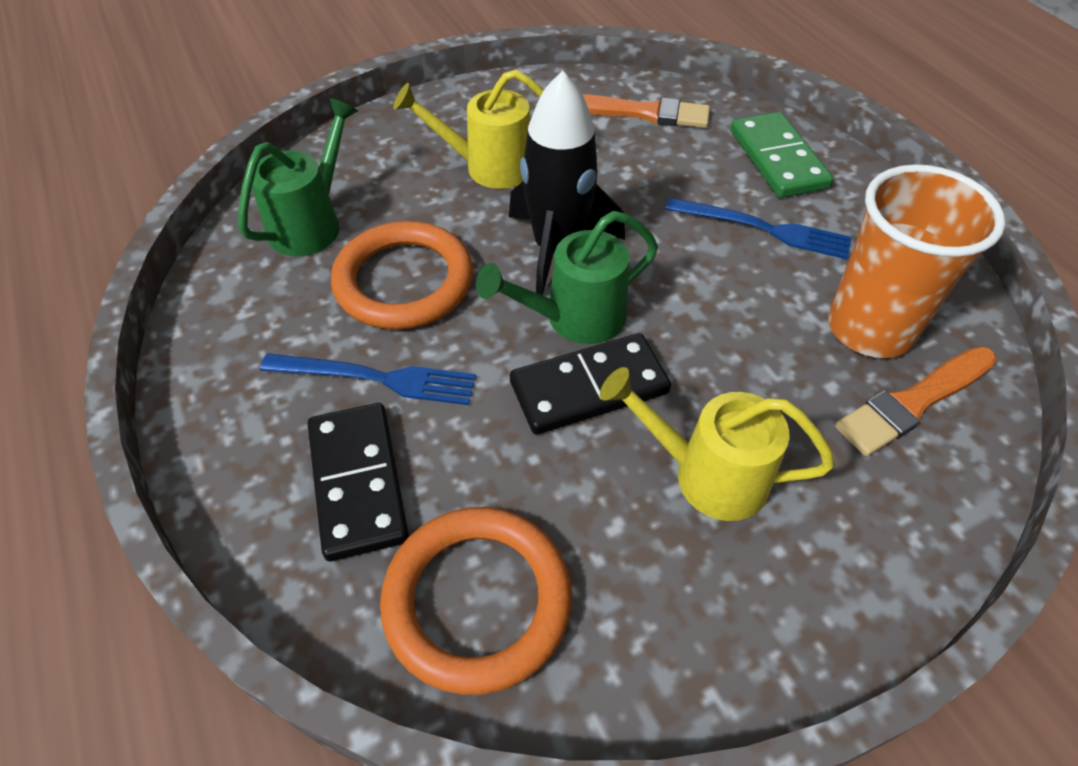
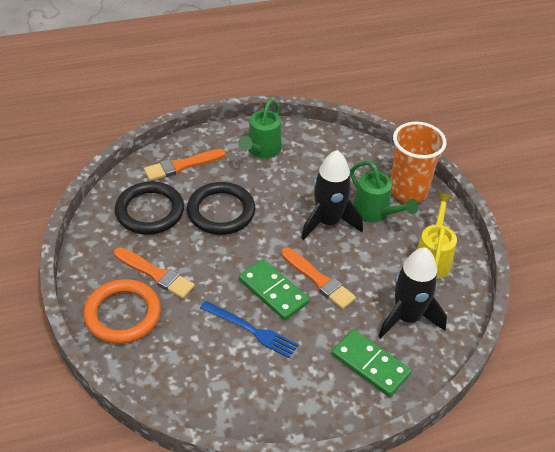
black domino: 2 -> 0
black ring: 0 -> 2
black rocket: 1 -> 2
blue fork: 2 -> 1
green domino: 1 -> 2
orange brush: 2 -> 3
orange ring: 2 -> 1
yellow watering can: 2 -> 1

